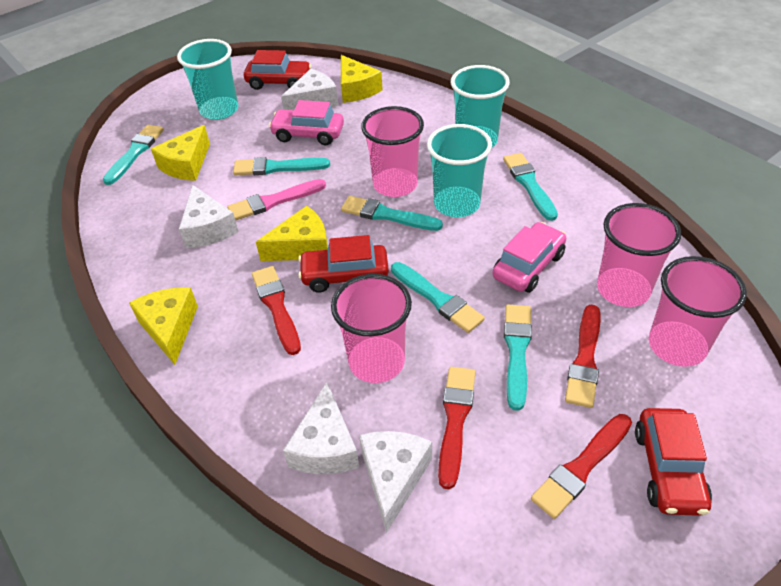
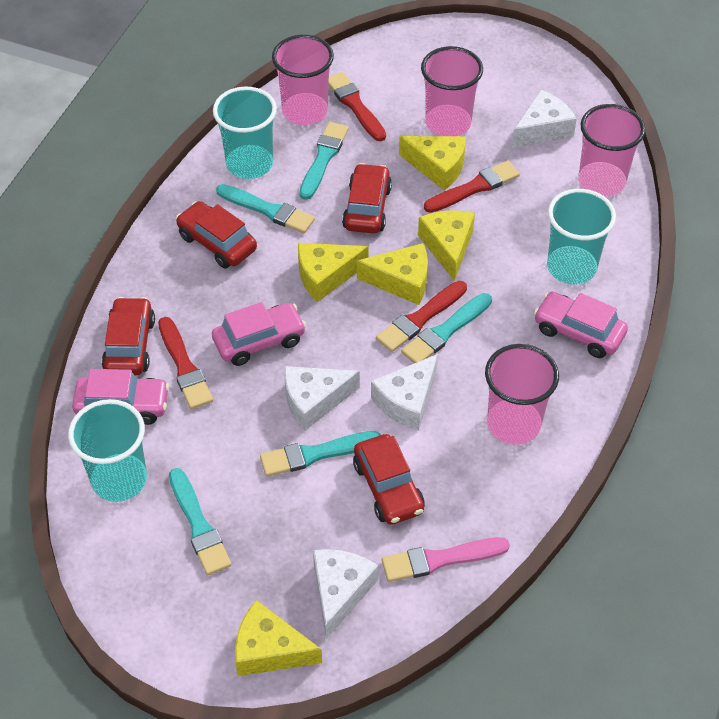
pink car: 2 -> 3
red car: 3 -> 4
turquoise brush: 6 -> 5
yellow cheese: 4 -> 5

